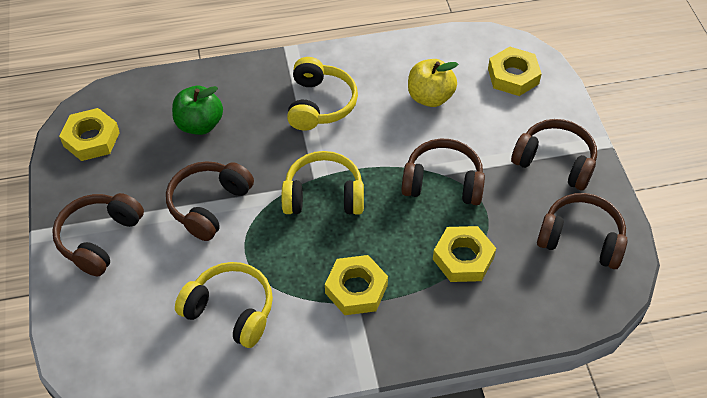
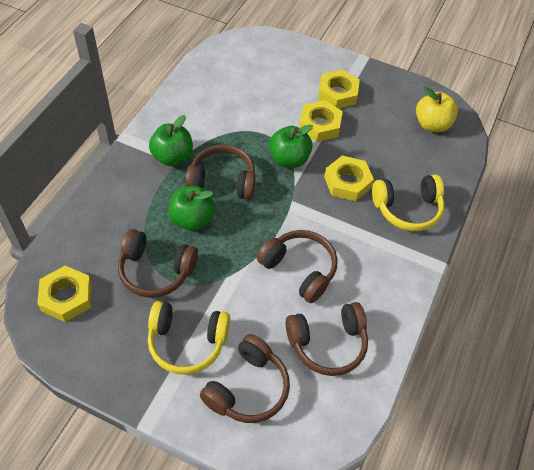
green apple: 1 -> 3
yellow headphones: 3 -> 2

